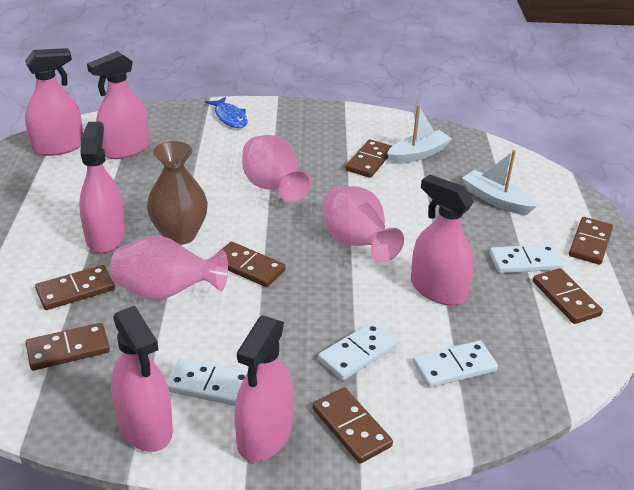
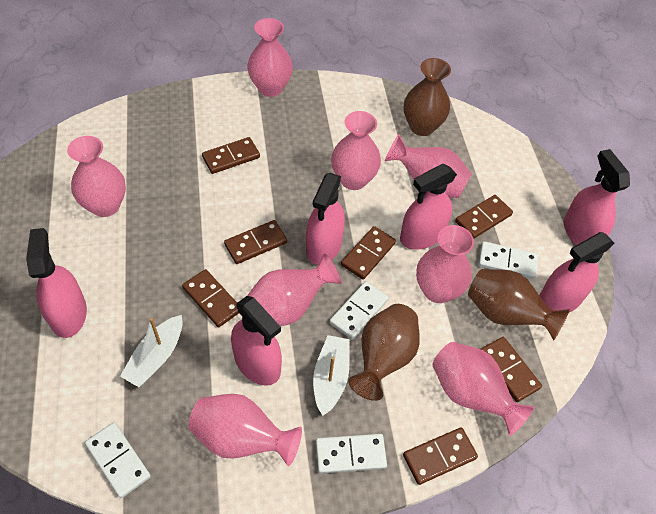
blue fish: 1 -> 0
brown vase: 1 -> 3
pink vase: 3 -> 8

